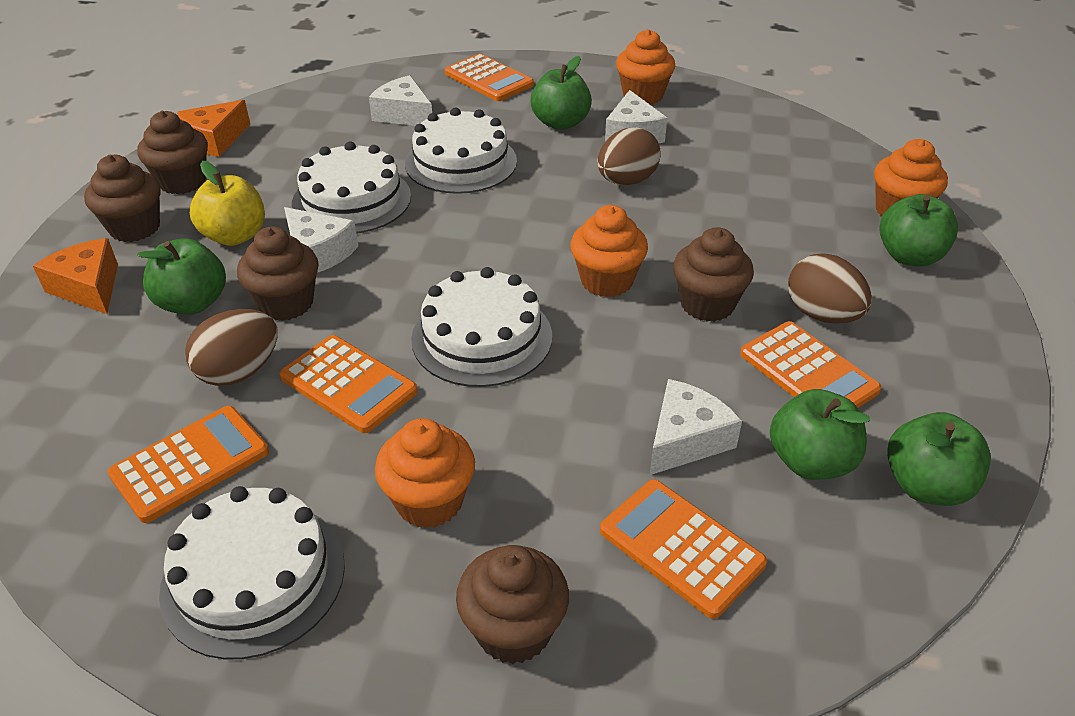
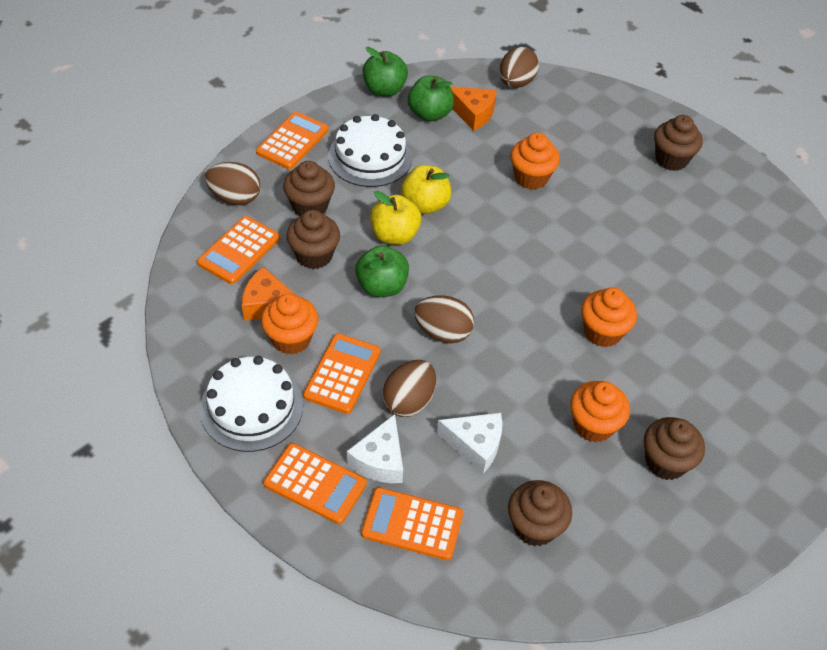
brown egg: 3 -> 4
green apple: 5 -> 3
white cake: 4 -> 2
white cheese: 4 -> 2
yellow apple: 1 -> 2

